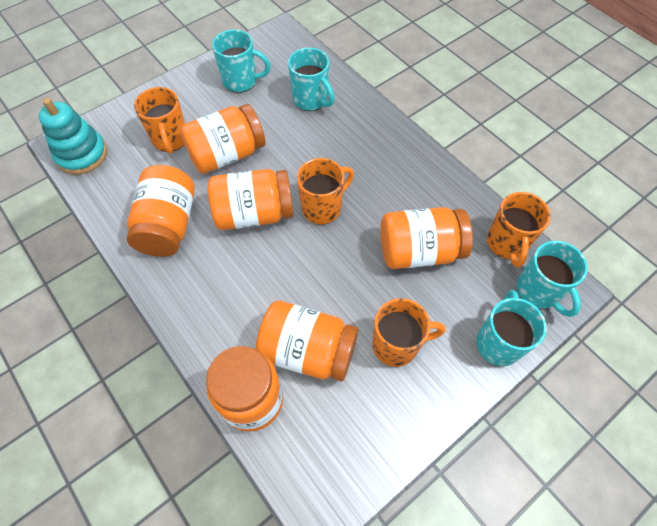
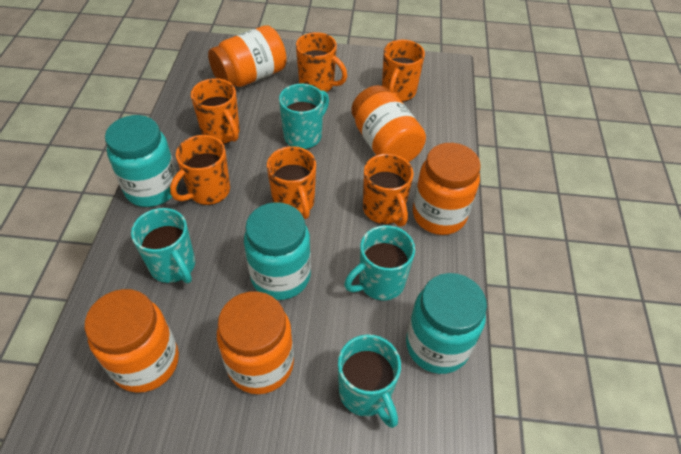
orange jar: 6 -> 5
orange mug: 4 -> 6
turquoise jar: 0 -> 3
turquoise stacking toy: 1 -> 0

